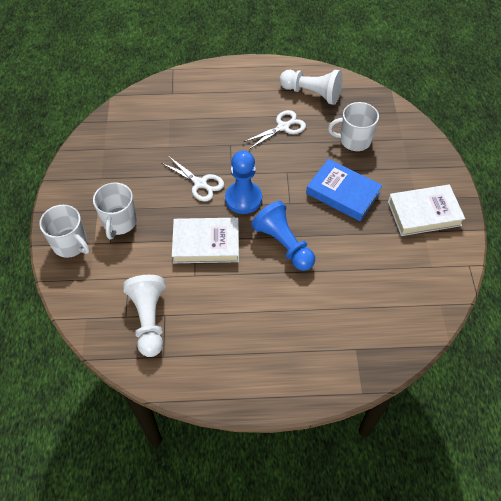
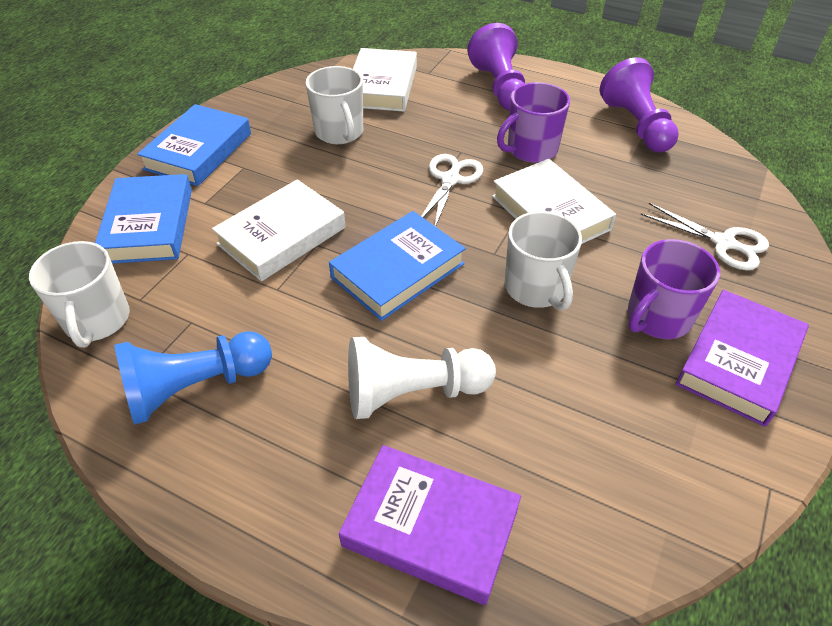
blue book: 1 -> 3
blue pawn: 2 -> 1
purple book: 0 -> 2
purple mug: 0 -> 2
purple pawn: 0 -> 2
white book: 2 -> 3
white pawn: 2 -> 1

